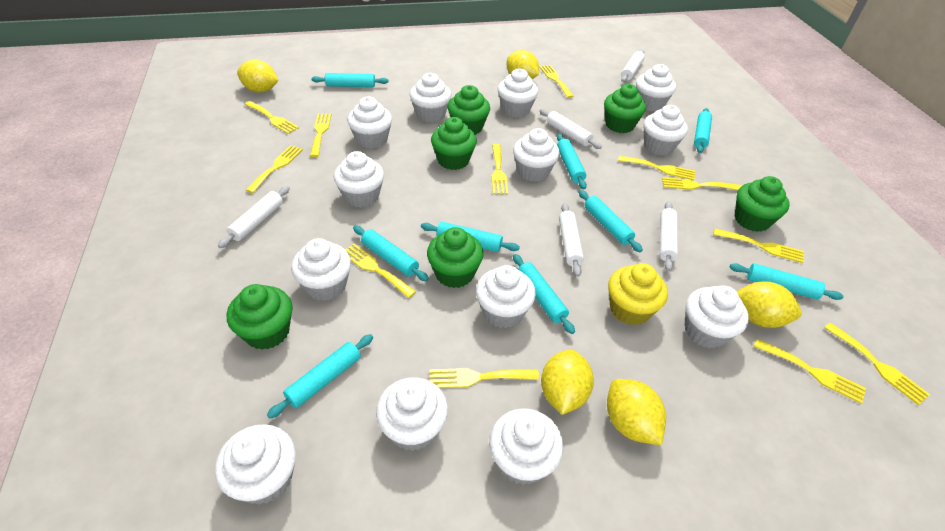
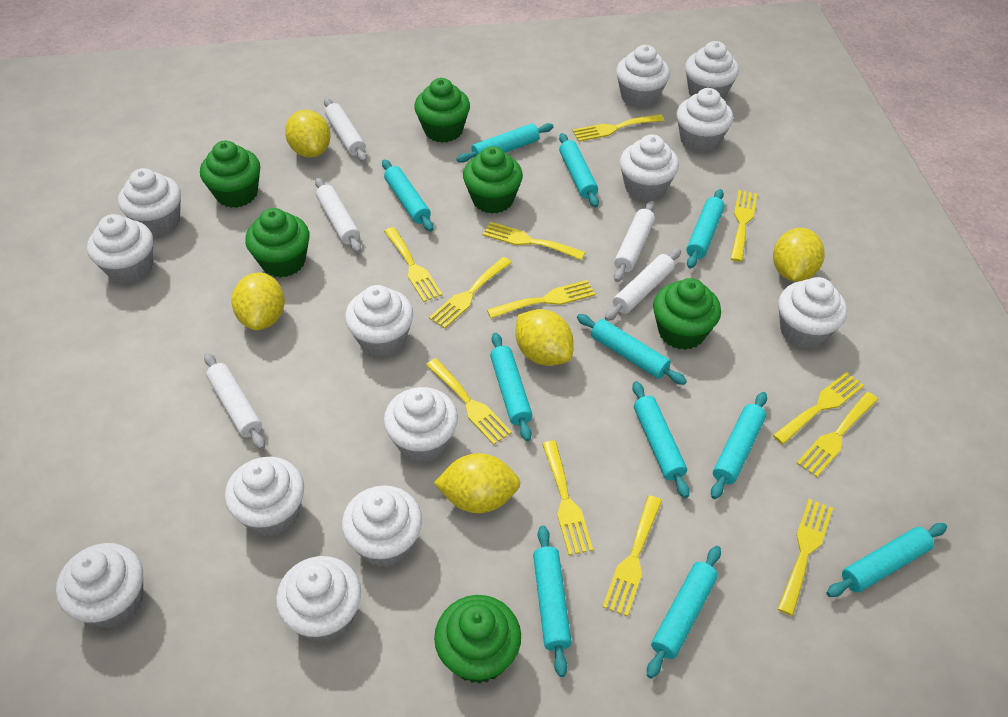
turquoise rolling pin: 9 -> 11
yellow cupcake: 1 -> 0

